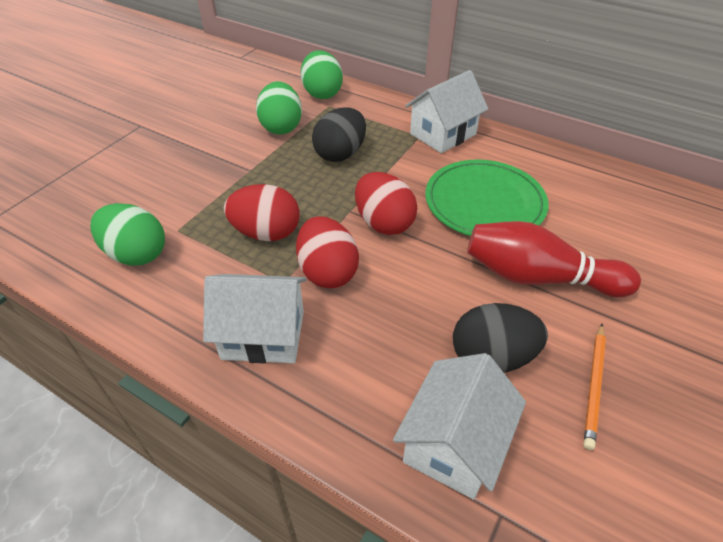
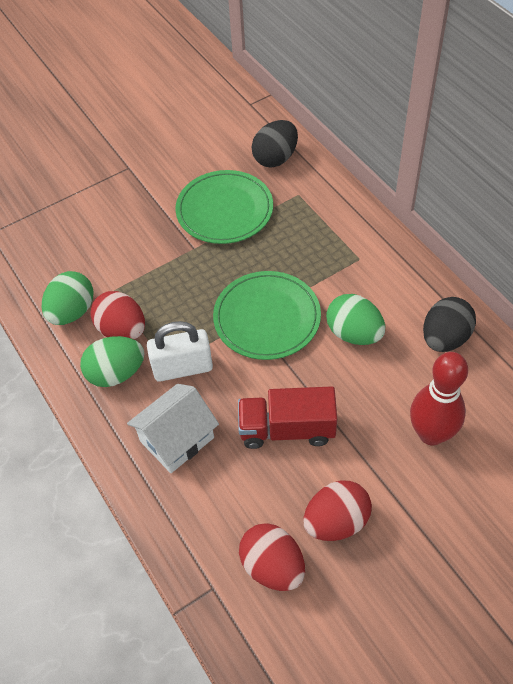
green plate: 1 -> 2
orange pencil: 1 -> 0
red truck: 0 -> 1
white house: 3 -> 1
white padlock: 0 -> 1

